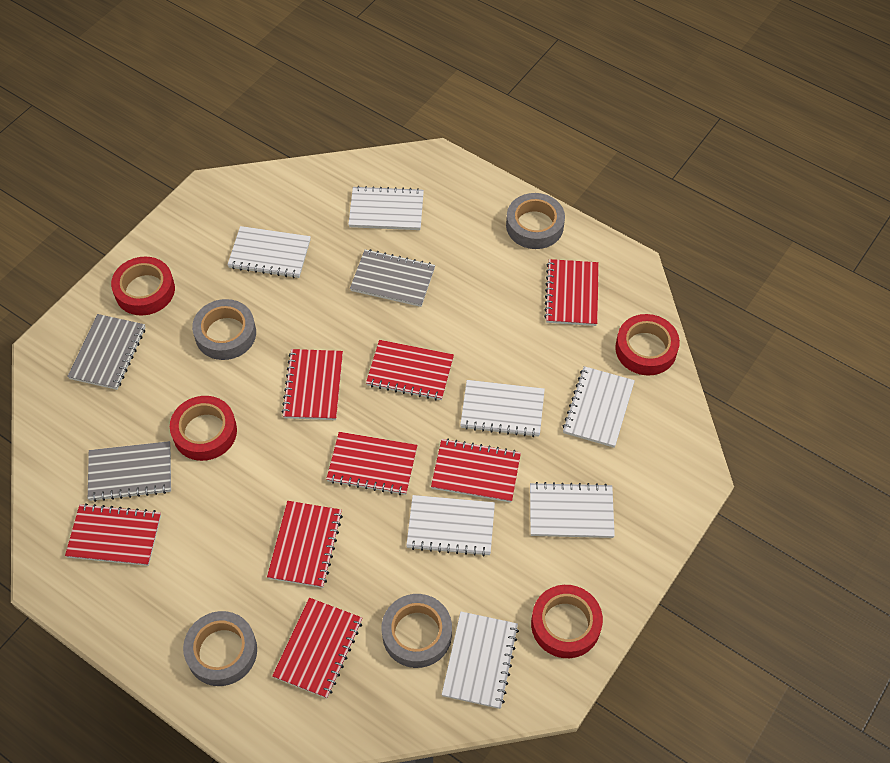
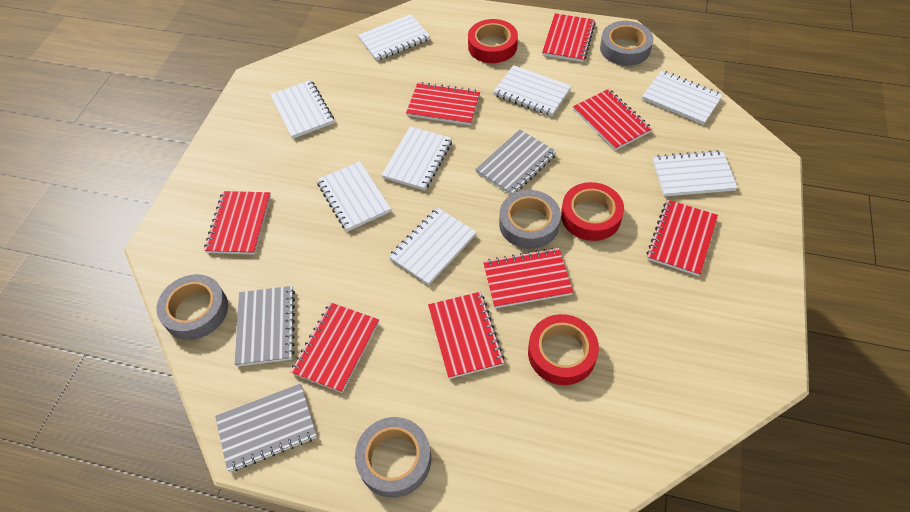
red tape: 4 -> 3
white notebook: 7 -> 8

